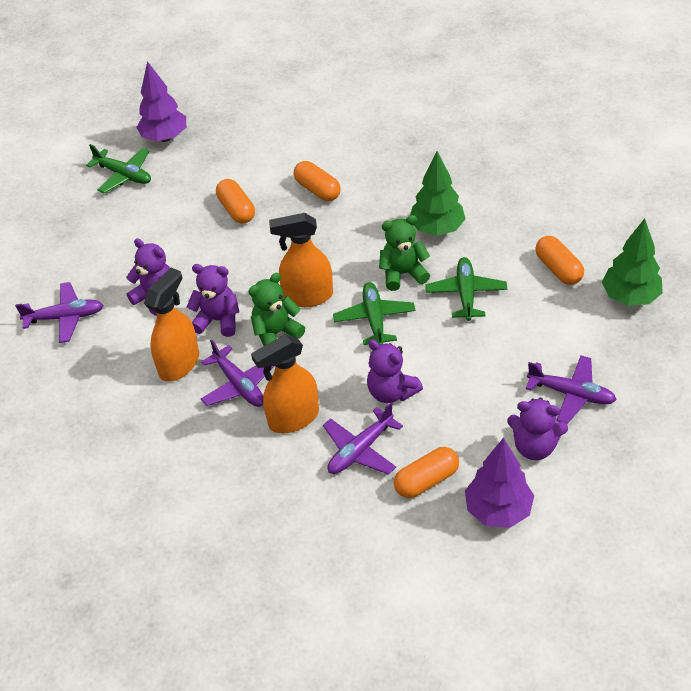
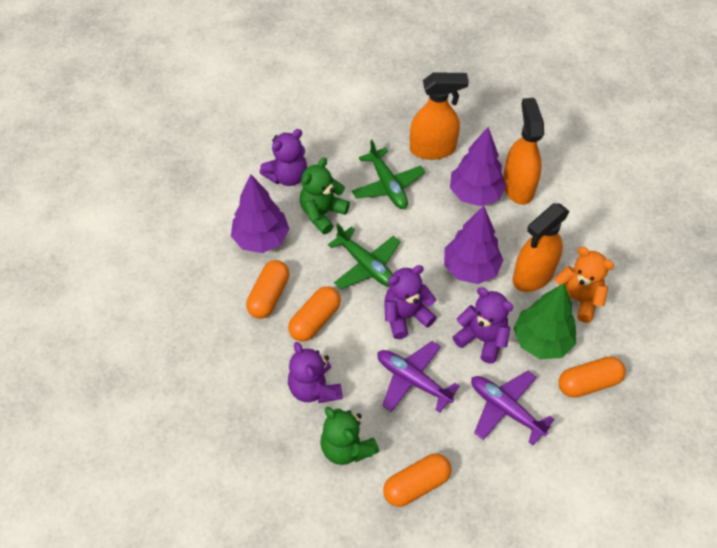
green plane: 3 -> 2
green tree: 2 -> 1
orange teddy bear: 0 -> 1
purple plane: 4 -> 2
purple tree: 2 -> 3

